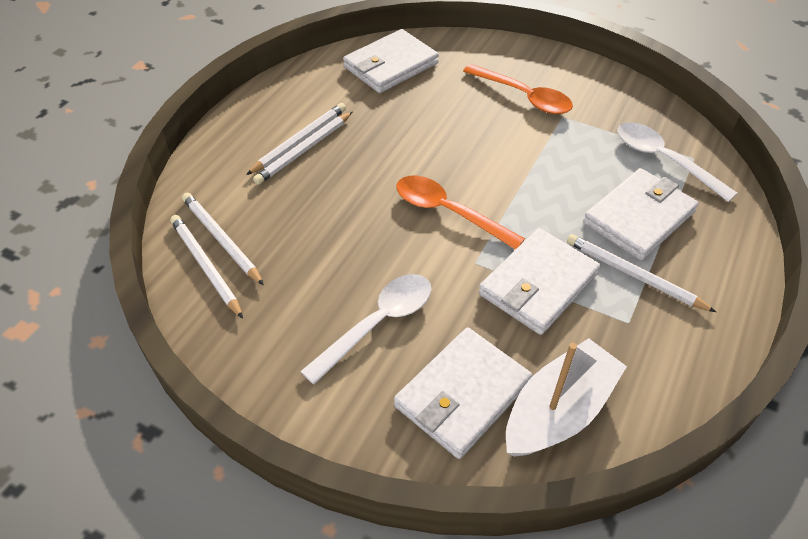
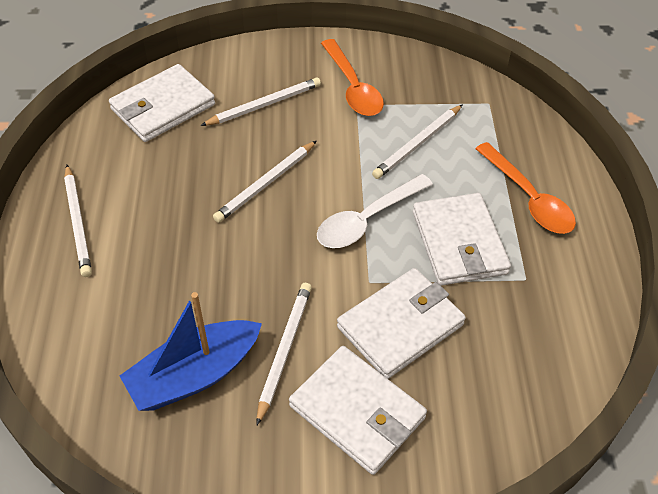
blue boat: 0 -> 1
white boat: 1 -> 0
white spoon: 2 -> 1

